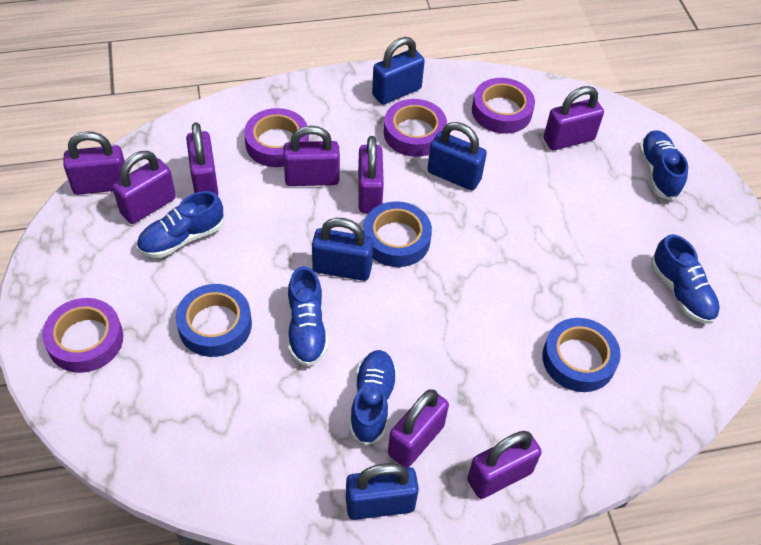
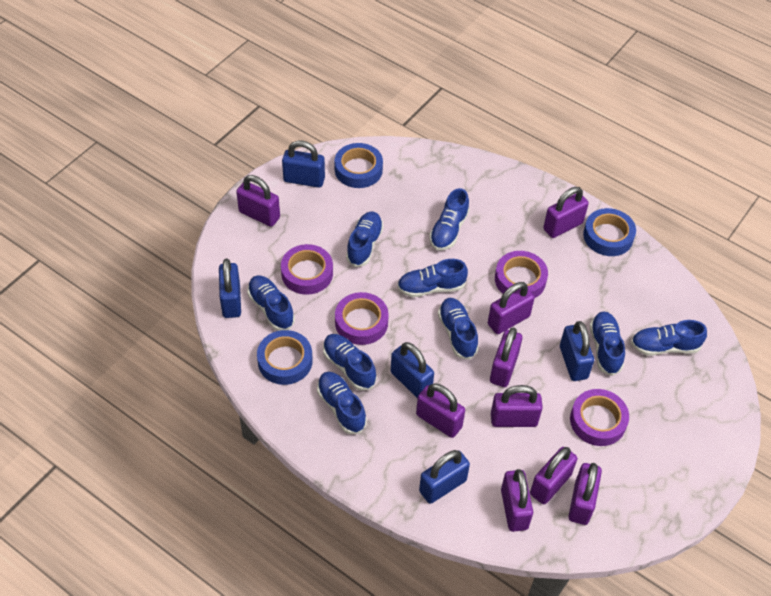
blue padlock: 4 -> 5
blue shoe: 5 -> 9
purple padlock: 8 -> 9

